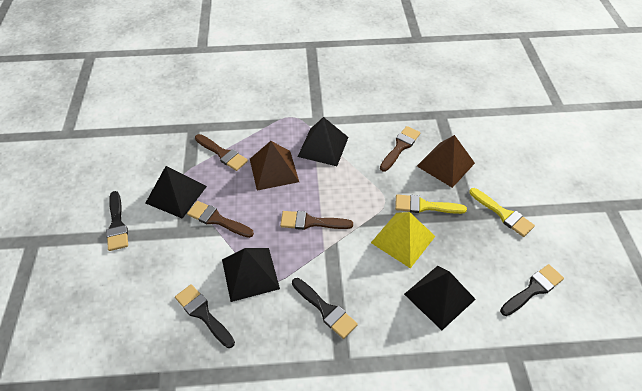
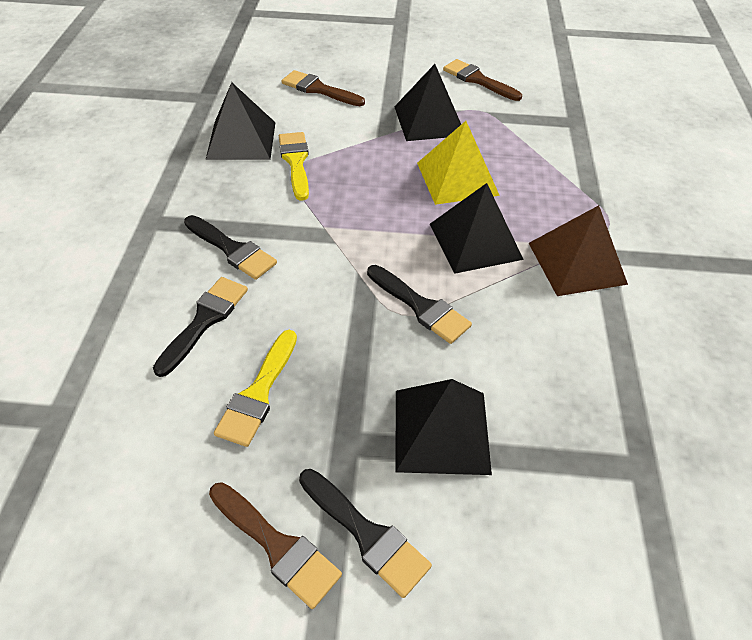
brown brush: 4 -> 3
brown pyramid: 2 -> 1

